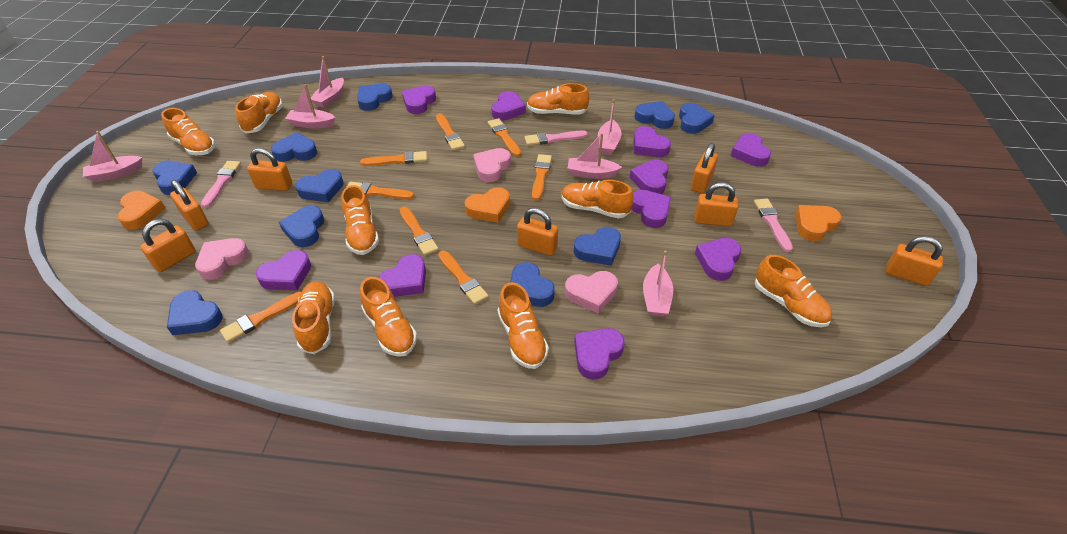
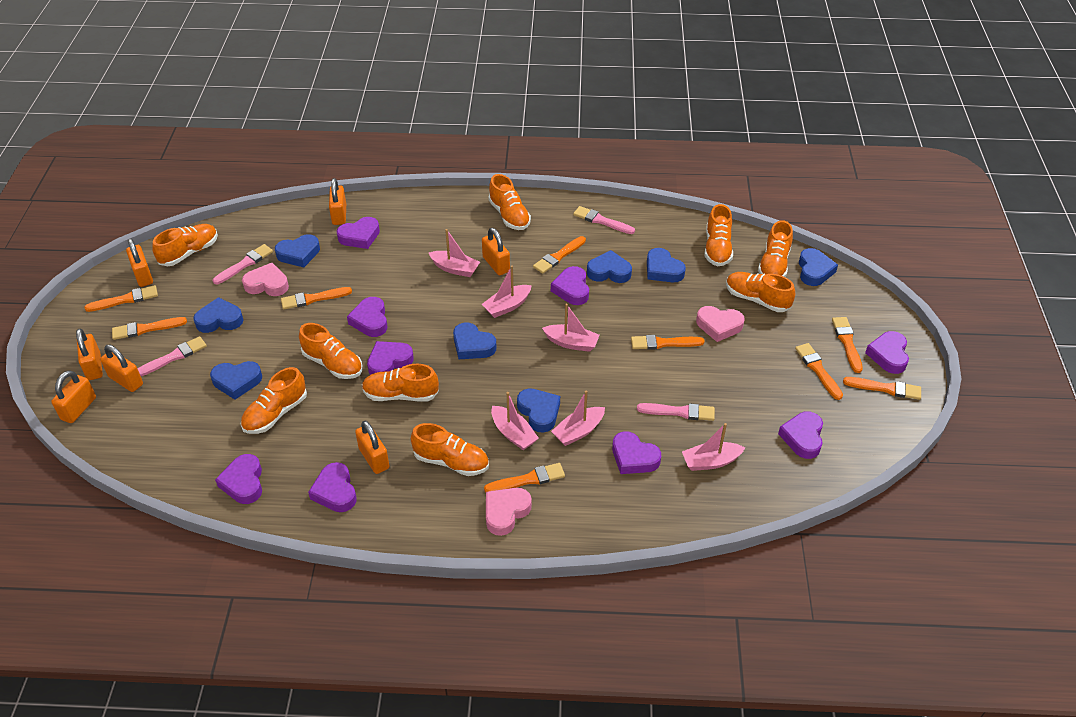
blue heart: 10 -> 8
orange brush: 8 -> 9
orange heart: 3 -> 0
pink brush: 3 -> 4
purple heart: 10 -> 9

